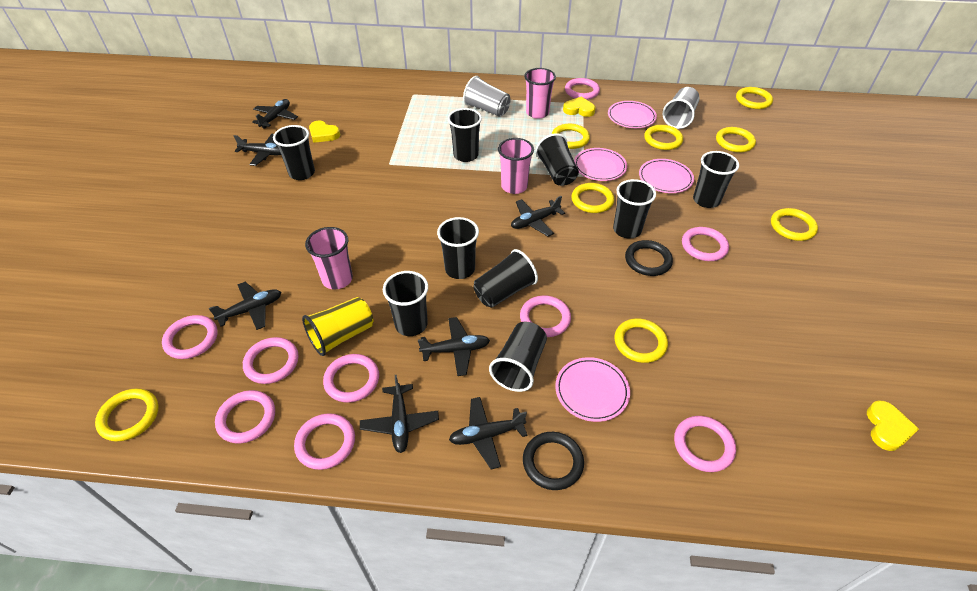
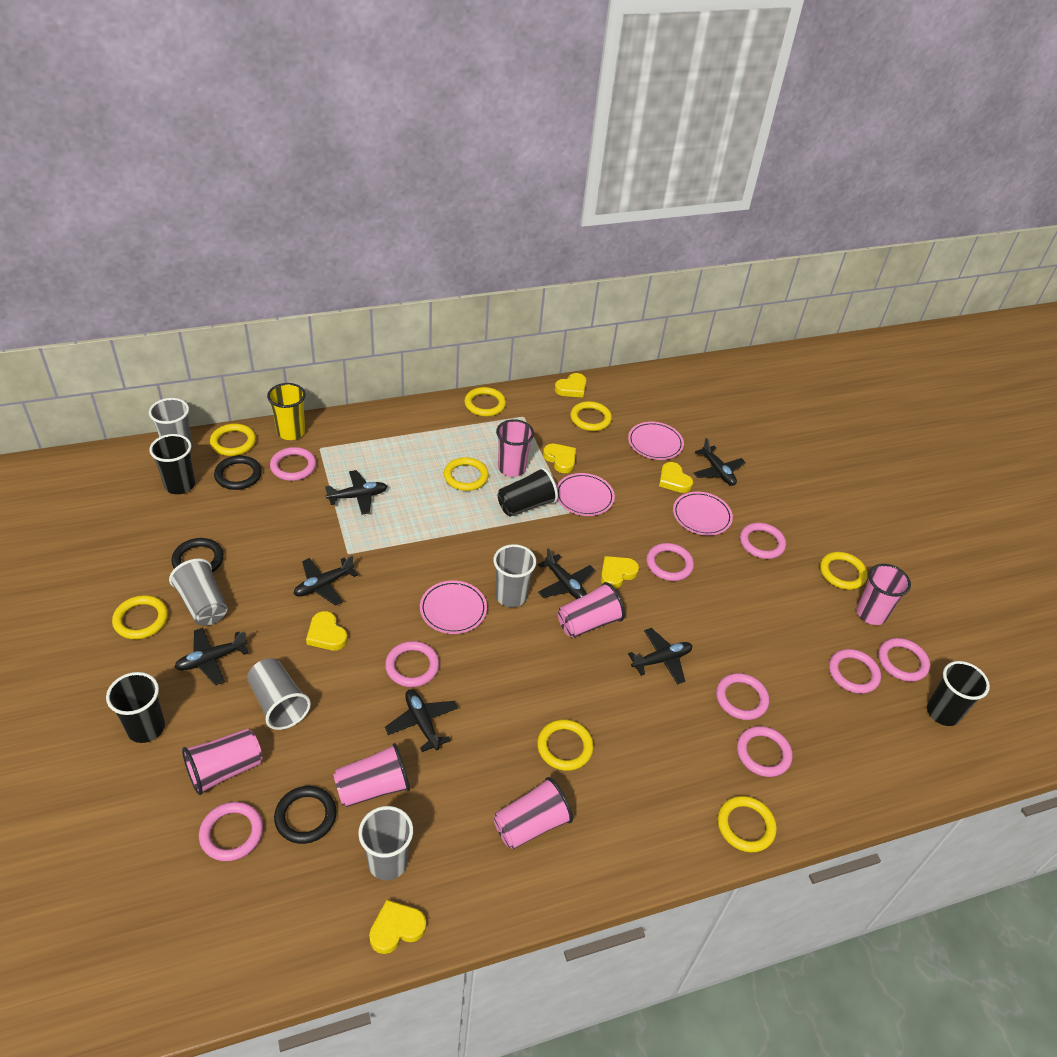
black cup: 9 -> 4
black ring: 2 -> 3
grey cup: 2 -> 5
pink cup: 3 -> 6
yellow heart: 3 -> 6

